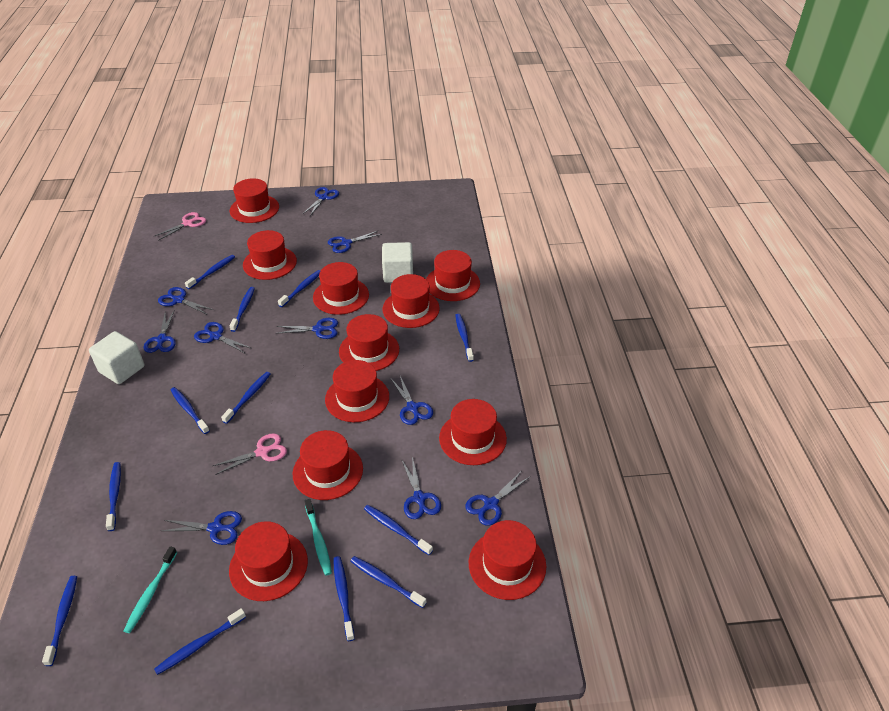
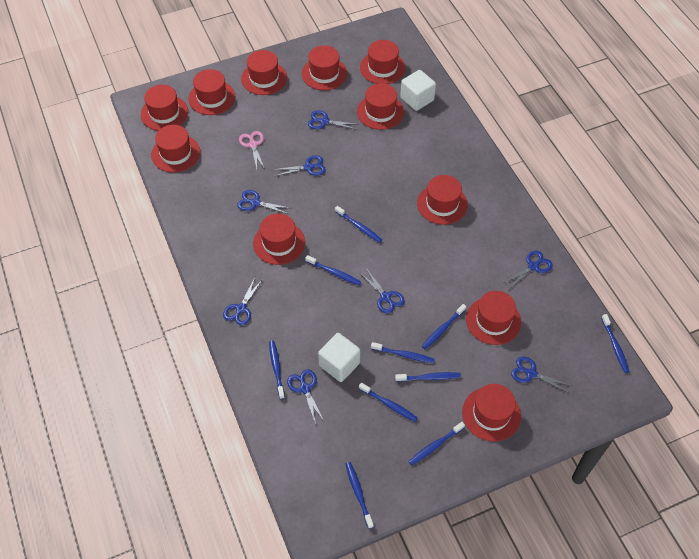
blue scissors: 10 -> 8
blue toothbrush: 12 -> 10
pink scissors: 2 -> 1
turquoise toothbrush: 2 -> 0

